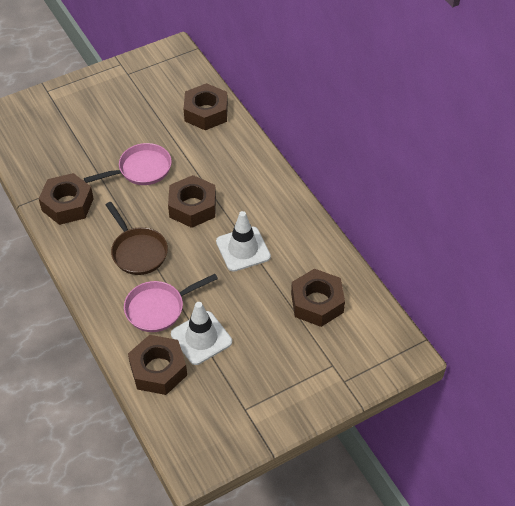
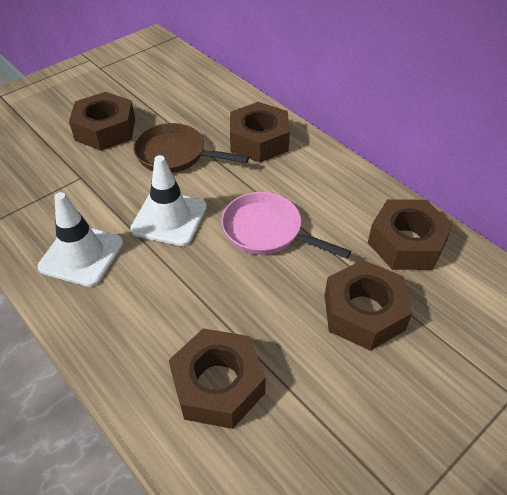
pink pan: 2 -> 1

